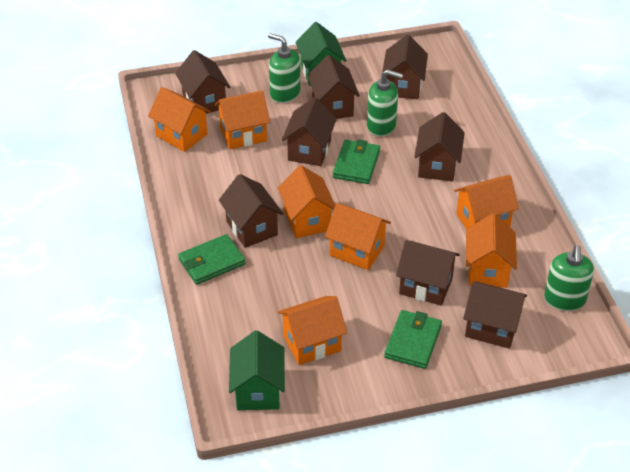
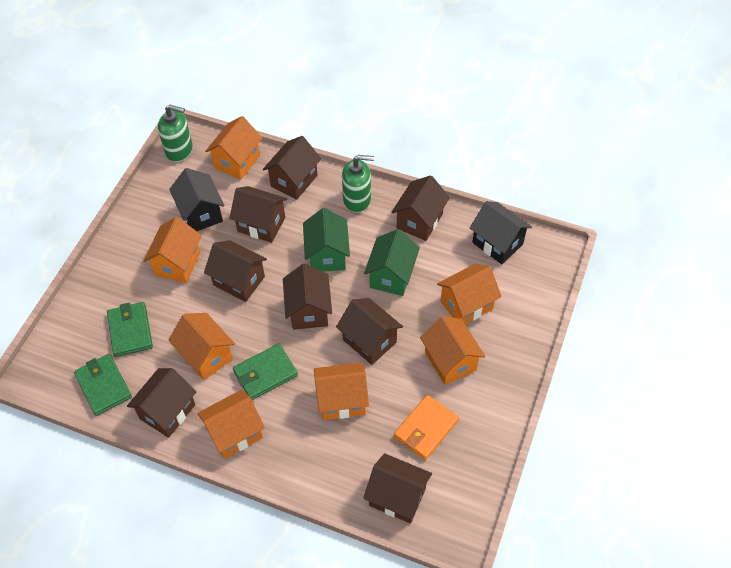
black house: 0 -> 2
green soap dispenser: 3 -> 2
orange wallet: 0 -> 1

